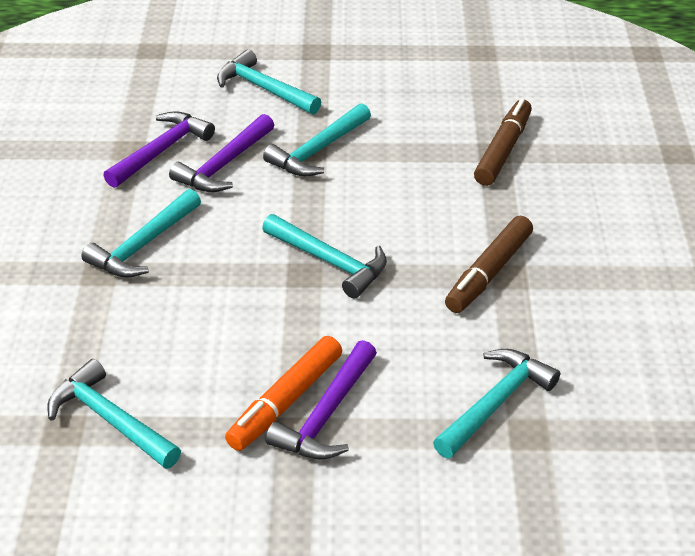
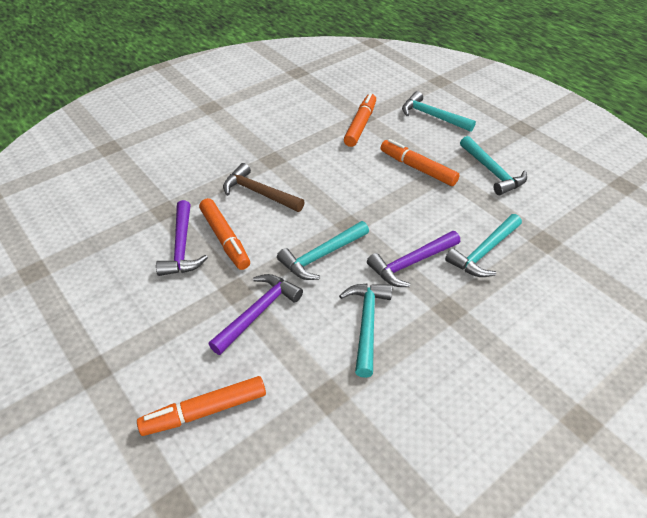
brown hammer: 0 -> 1
brown marker: 2 -> 0
orange marker: 1 -> 4
turquoise hammer: 6 -> 5

